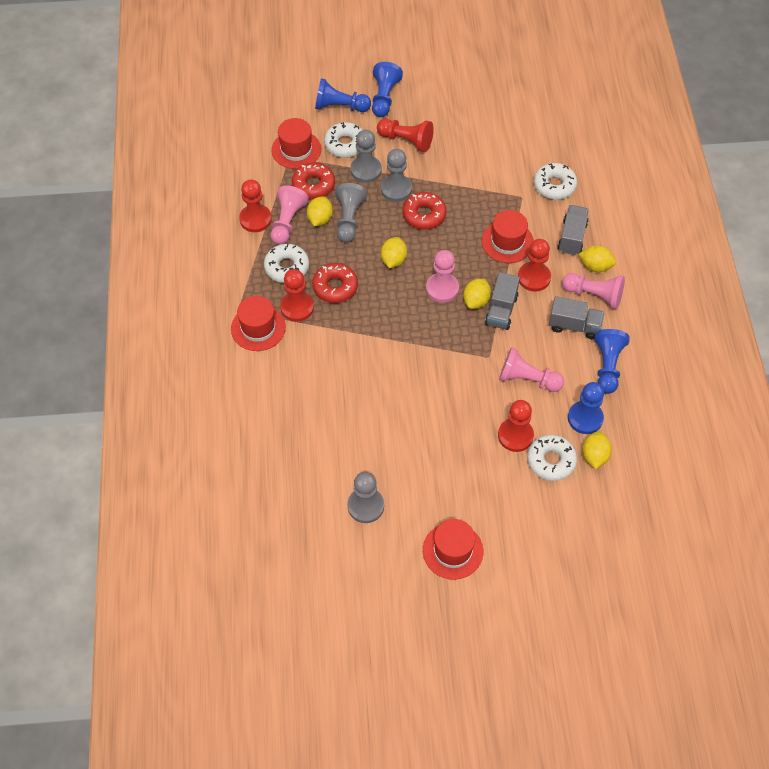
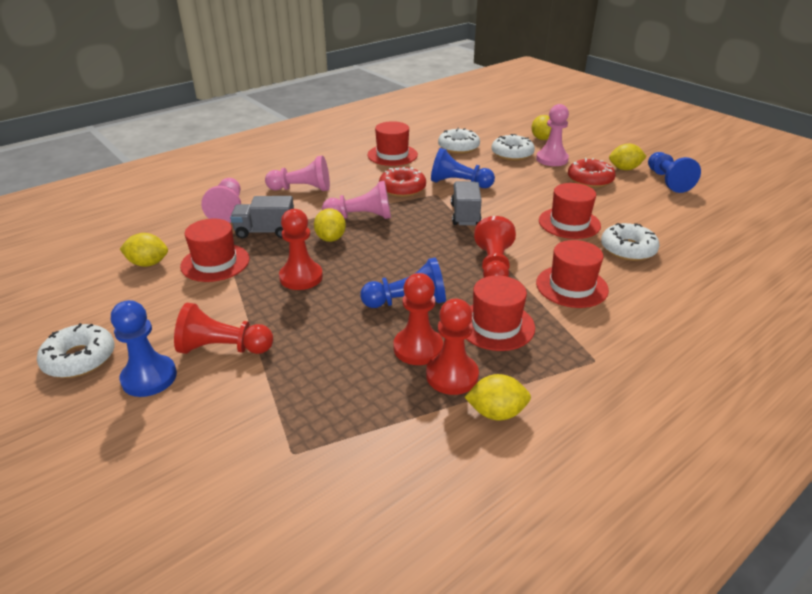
grey pawn: 4 -> 0
grey truck: 3 -> 2
red donut: 3 -> 2
red hat: 4 -> 5

